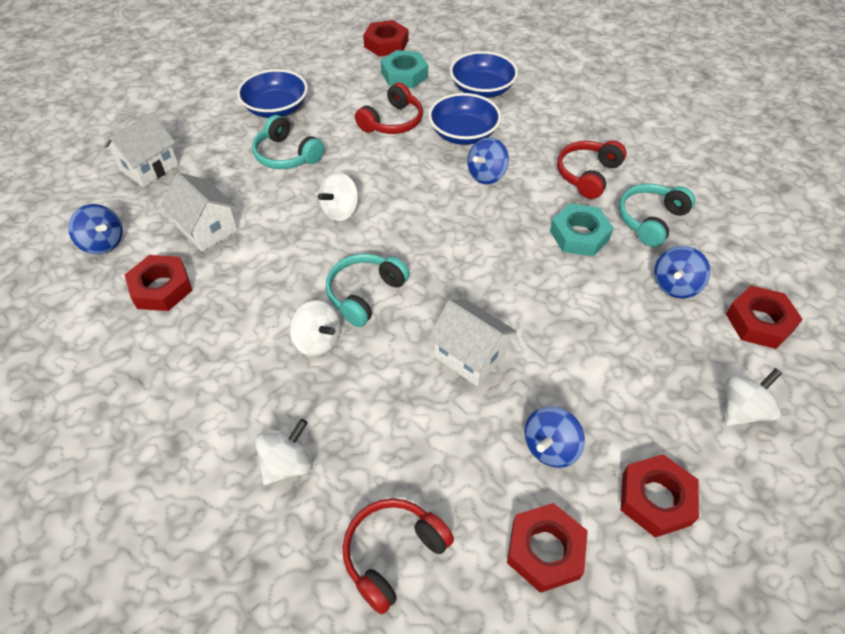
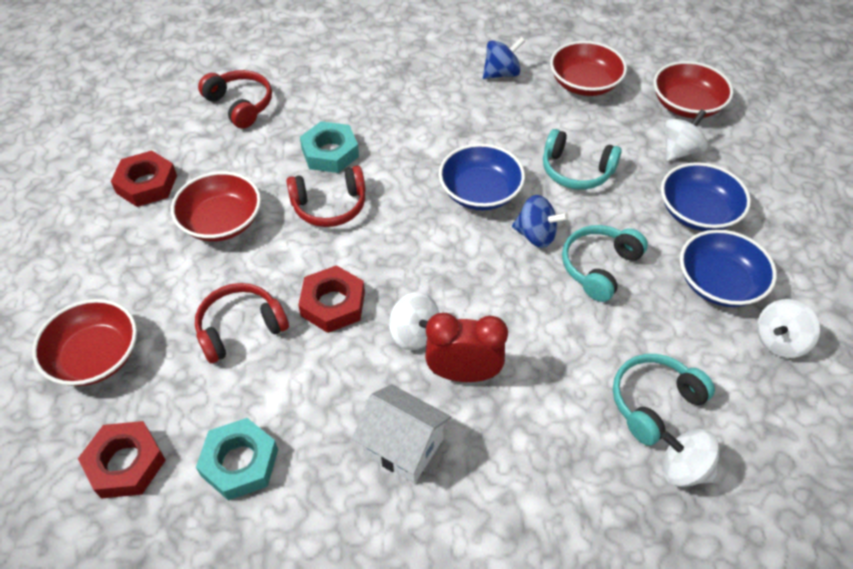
blue spinning top: 4 -> 2
red bowl: 0 -> 4
red clock: 0 -> 1
red nut: 5 -> 3
white house: 3 -> 1

